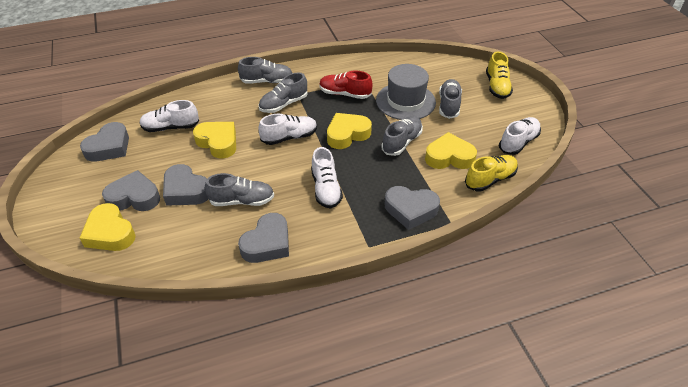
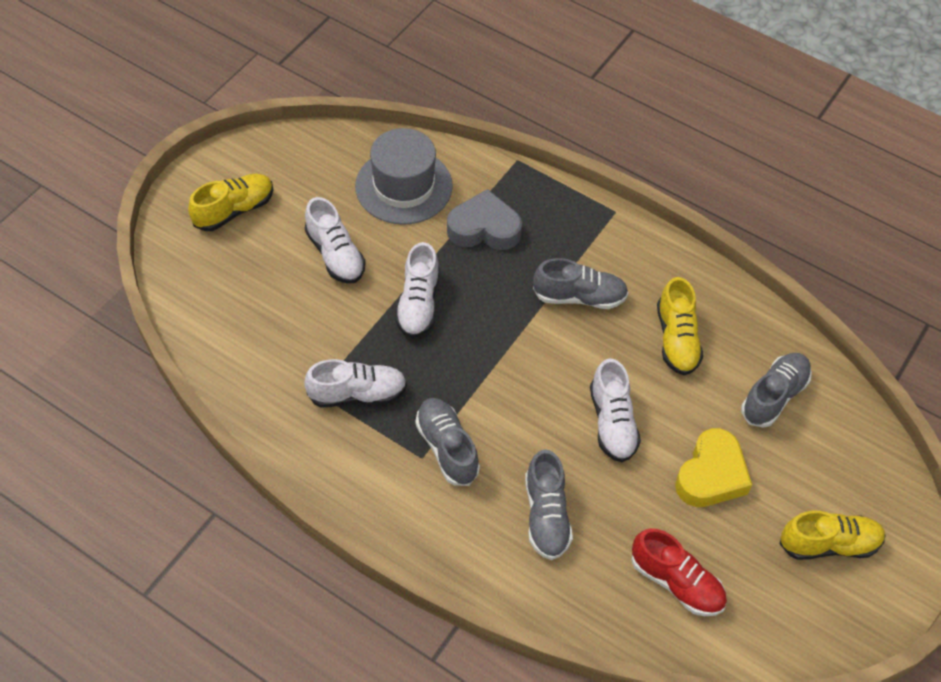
grey heart: 5 -> 1
grey shoe: 5 -> 4
yellow heart: 4 -> 1
yellow shoe: 2 -> 3

